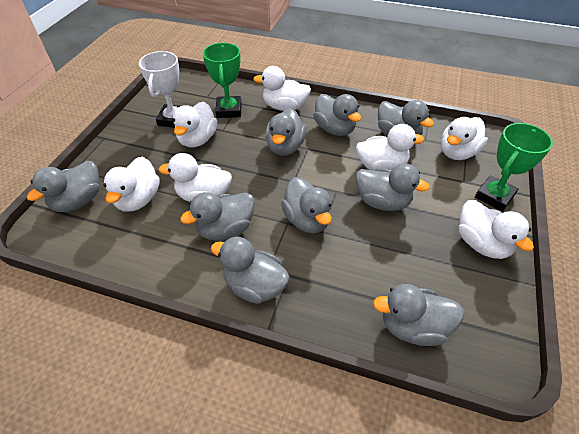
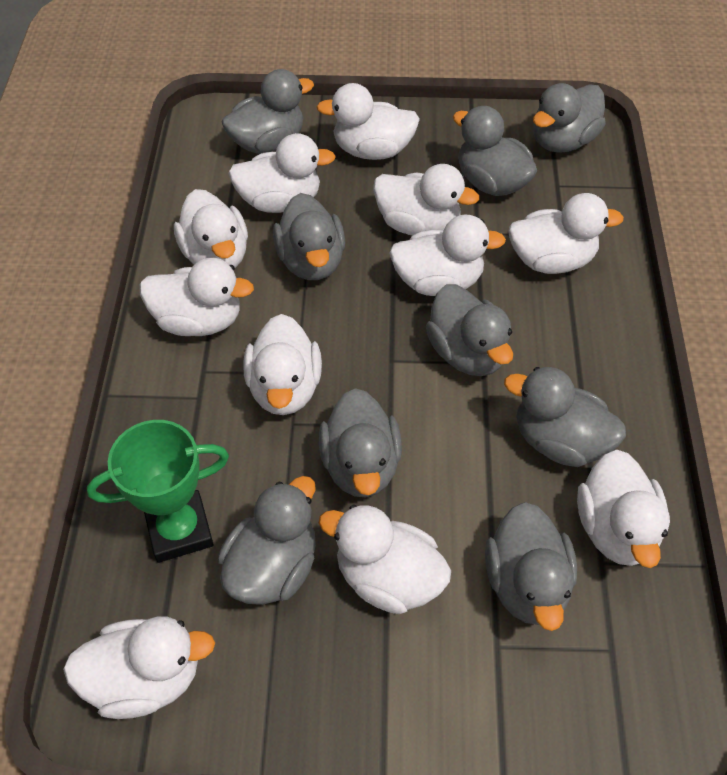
green trophy: 2 -> 1
white duck: 7 -> 11
white trophy: 1 -> 0

